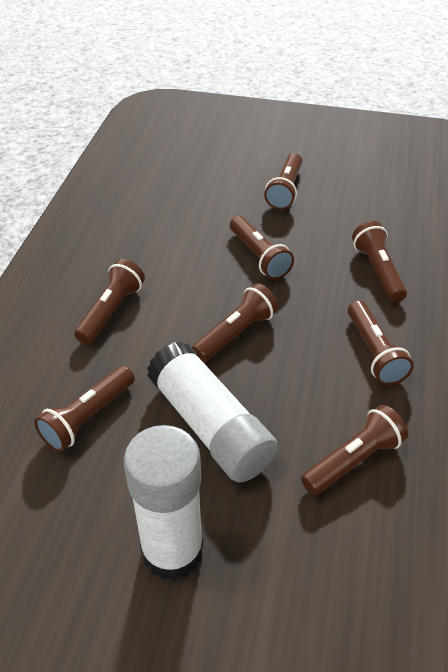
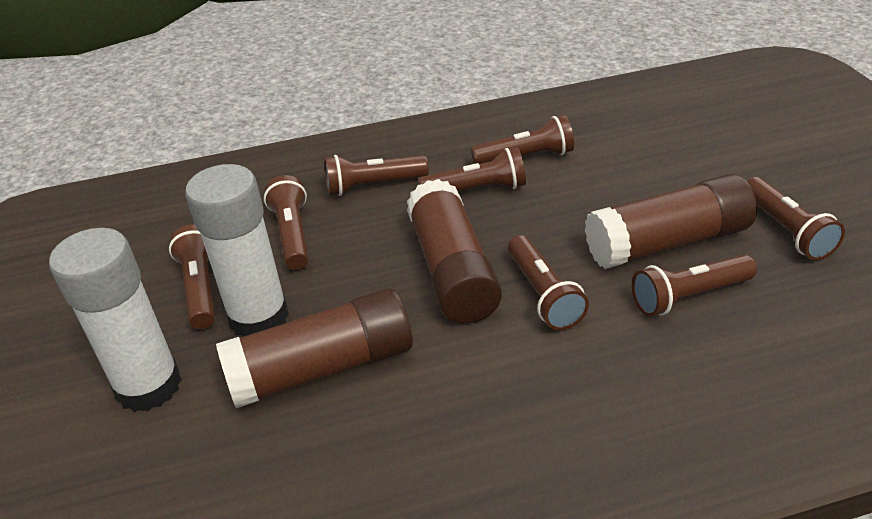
brown glue stick: 0 -> 3

